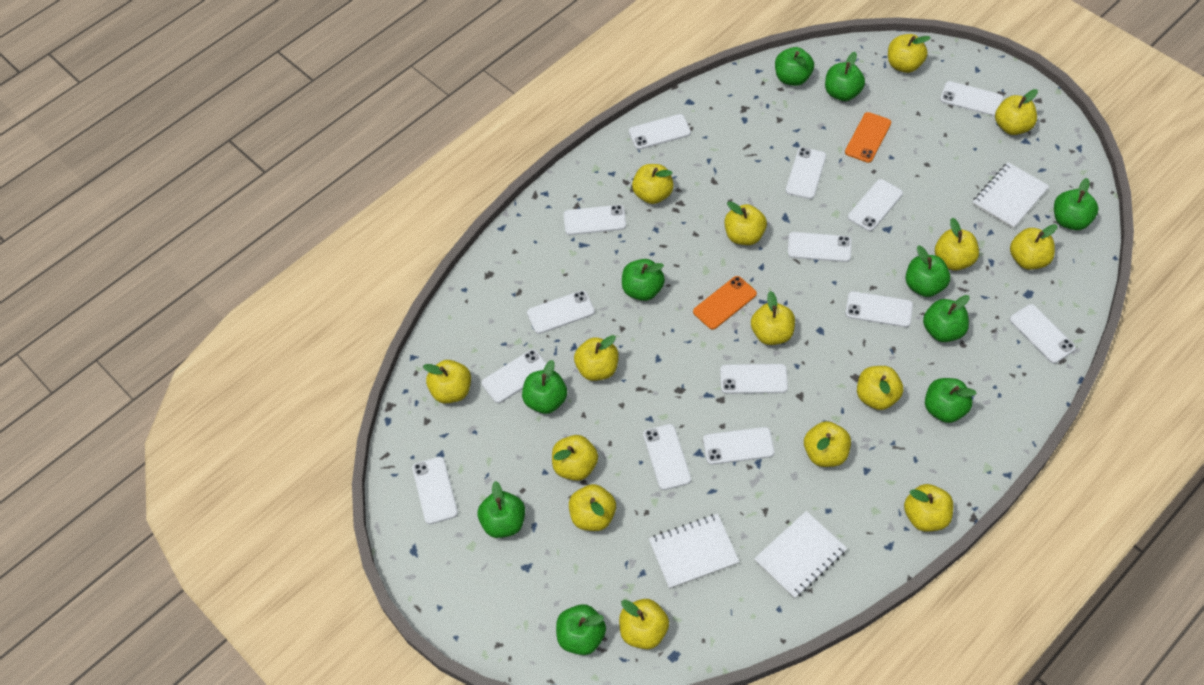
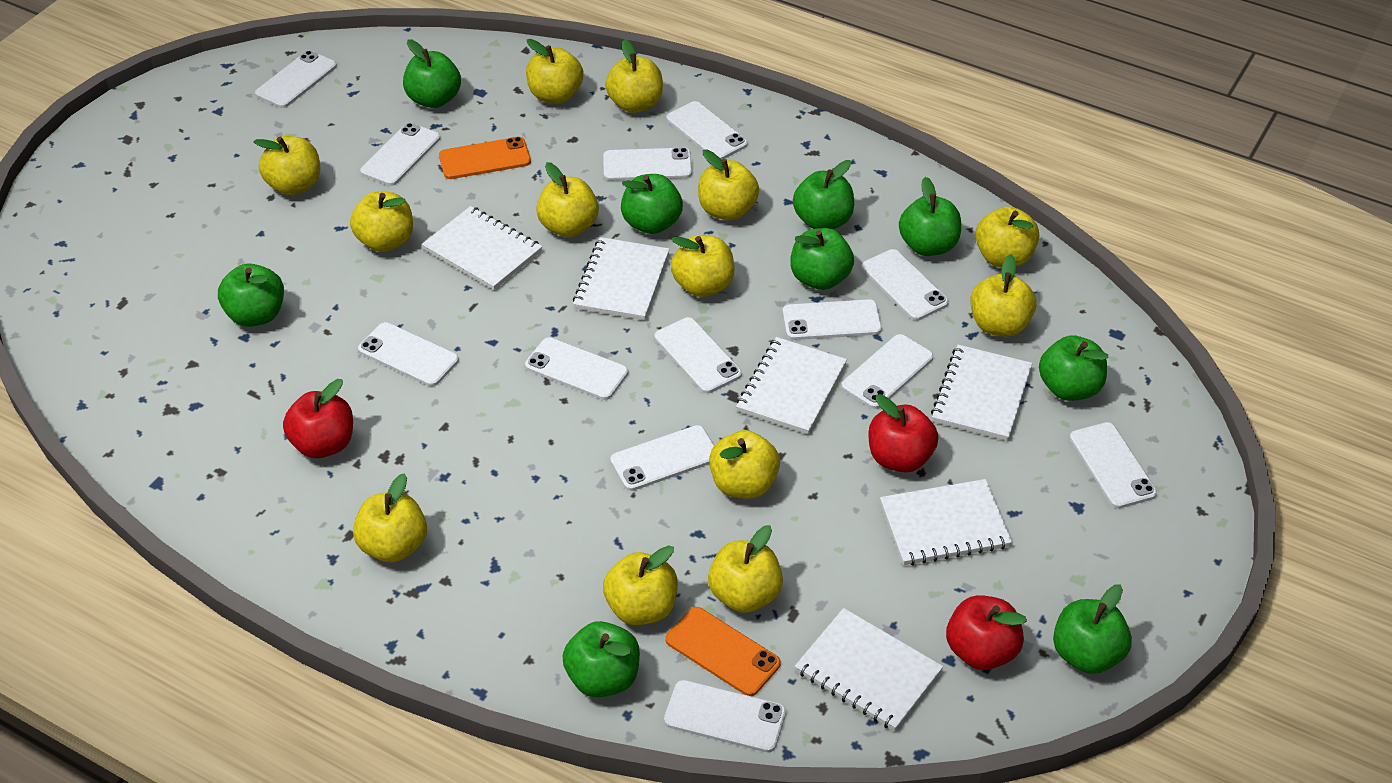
green apple: 10 -> 9
red apple: 0 -> 3
white notebook: 3 -> 6
white phone: 14 -> 13
yellow apple: 15 -> 13

